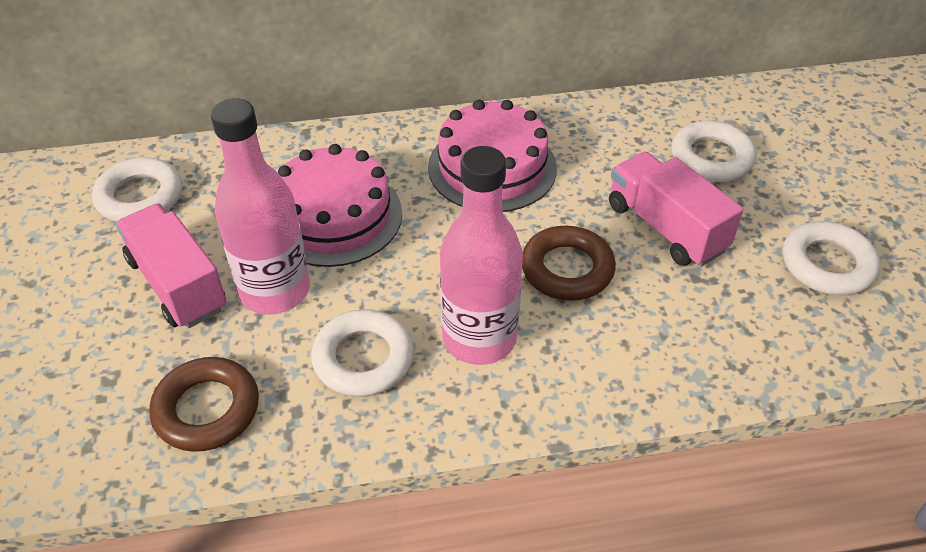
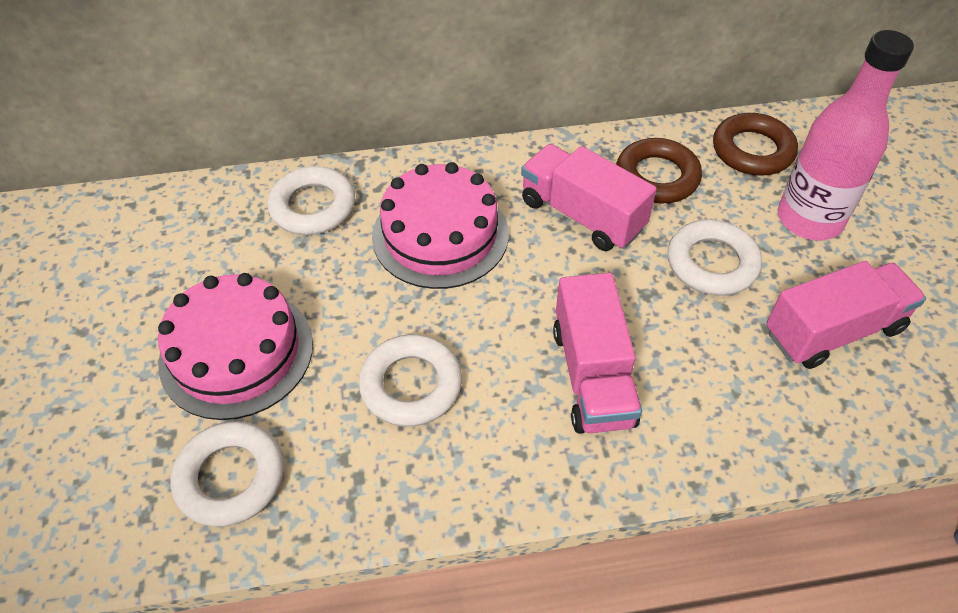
pink bottle: 2 -> 1
pink truck: 2 -> 3

